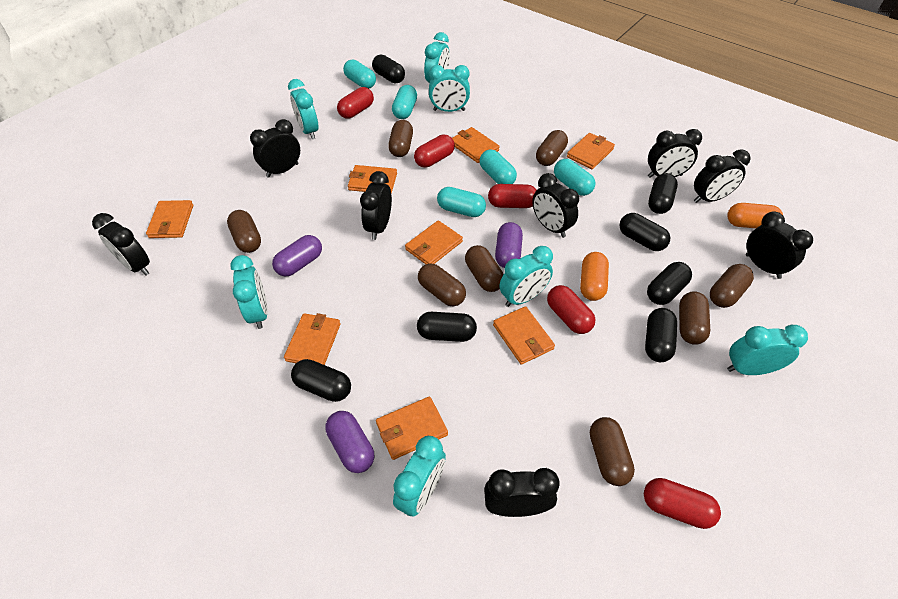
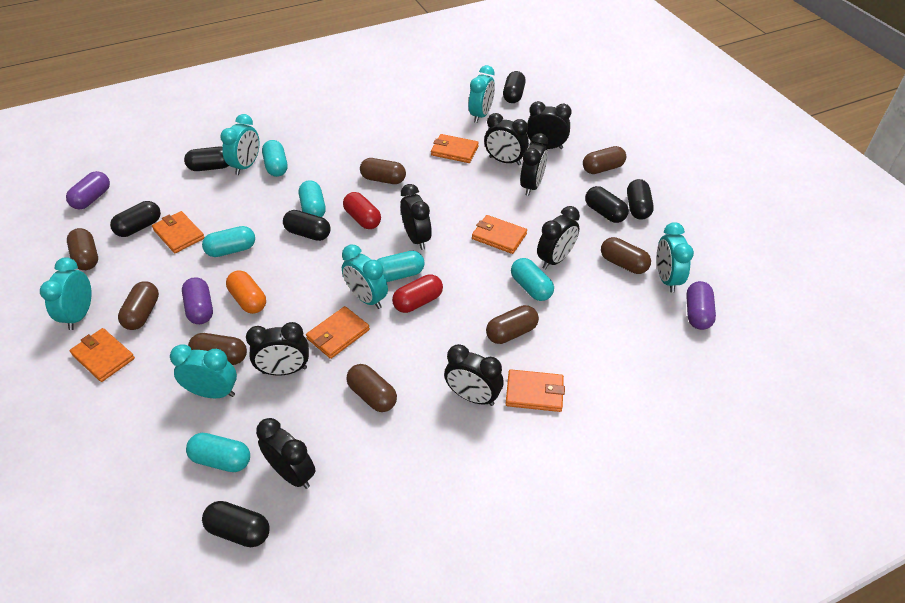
orange capsule: 2 -> 1
orange wallet: 8 -> 6
red capsule: 5 -> 2
turquoise capsule: 5 -> 6
turquoise clock: 7 -> 6

